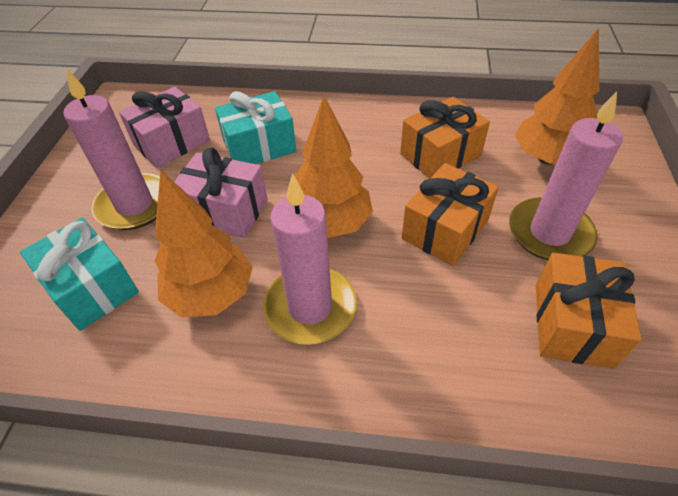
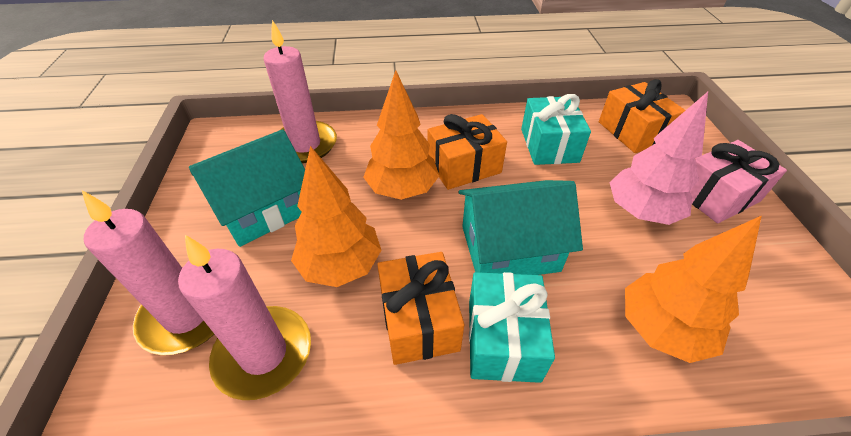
pink gift: 2 -> 1
pink tree: 0 -> 1
turquoise house: 0 -> 2

